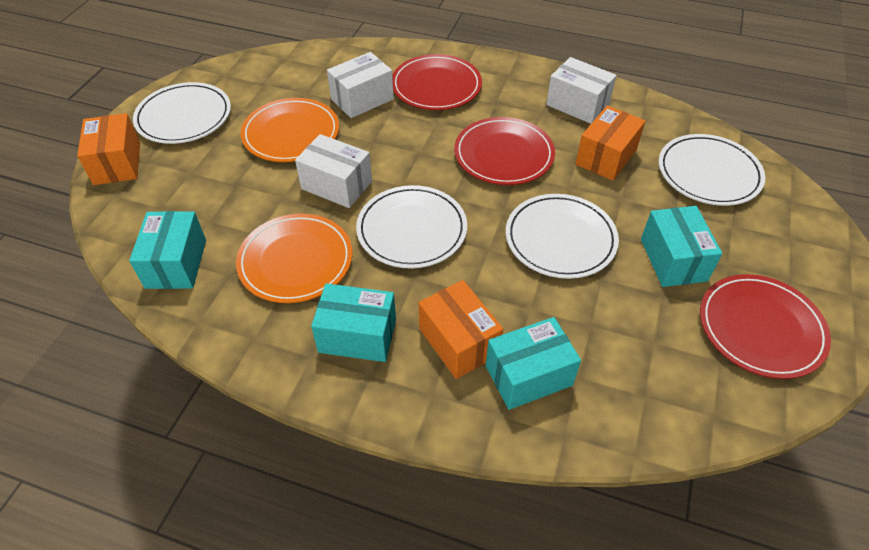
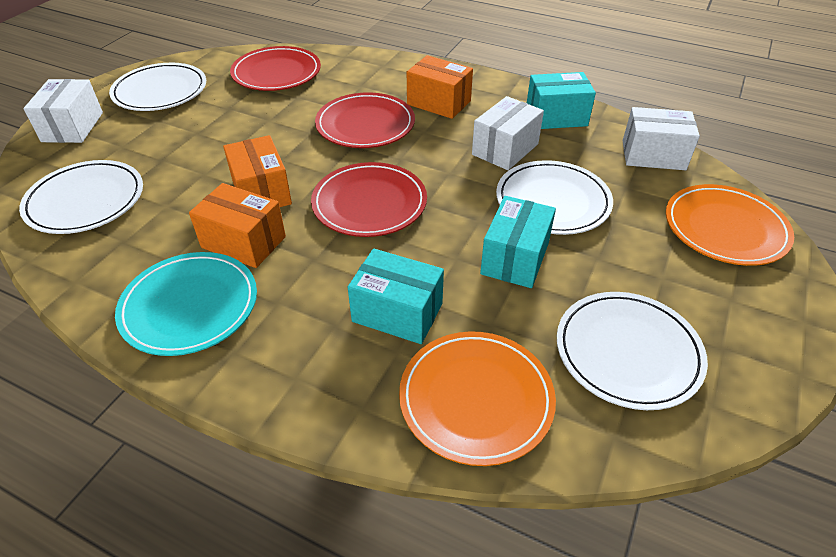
turquoise box: 4 -> 3
turquoise plate: 0 -> 1

